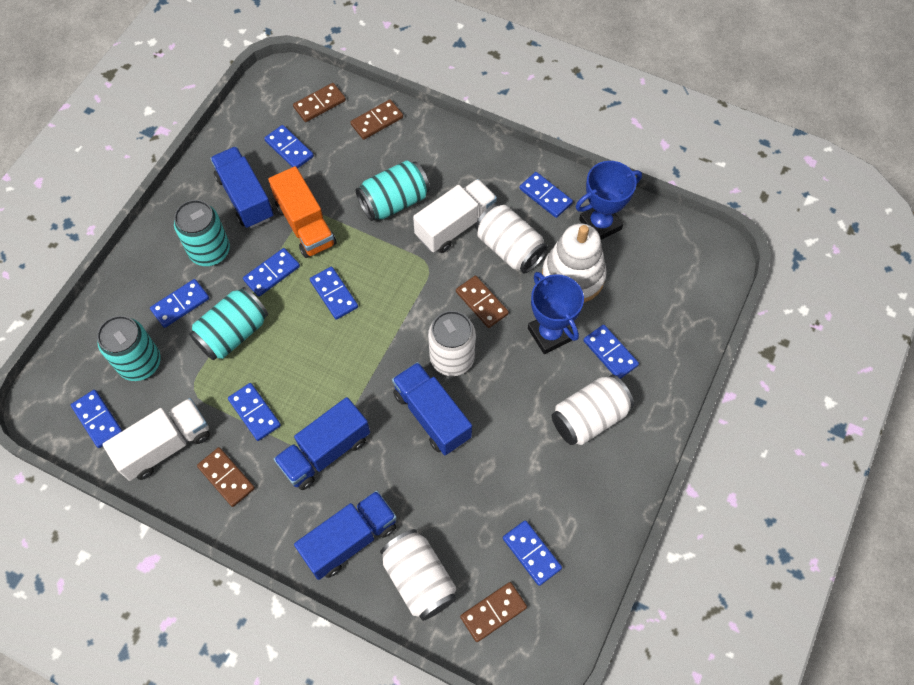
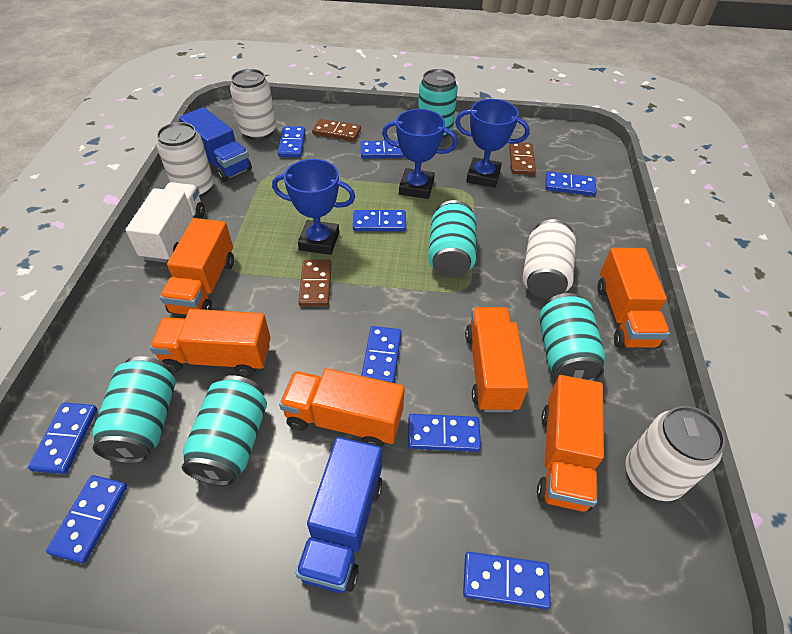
blue trophy: 2 -> 3
blue truck: 4 -> 2
brown domino: 5 -> 3
orange truck: 1 -> 6
turquoise can: 4 -> 5
white stacking toy: 1 -> 0
white truck: 2 -> 1

